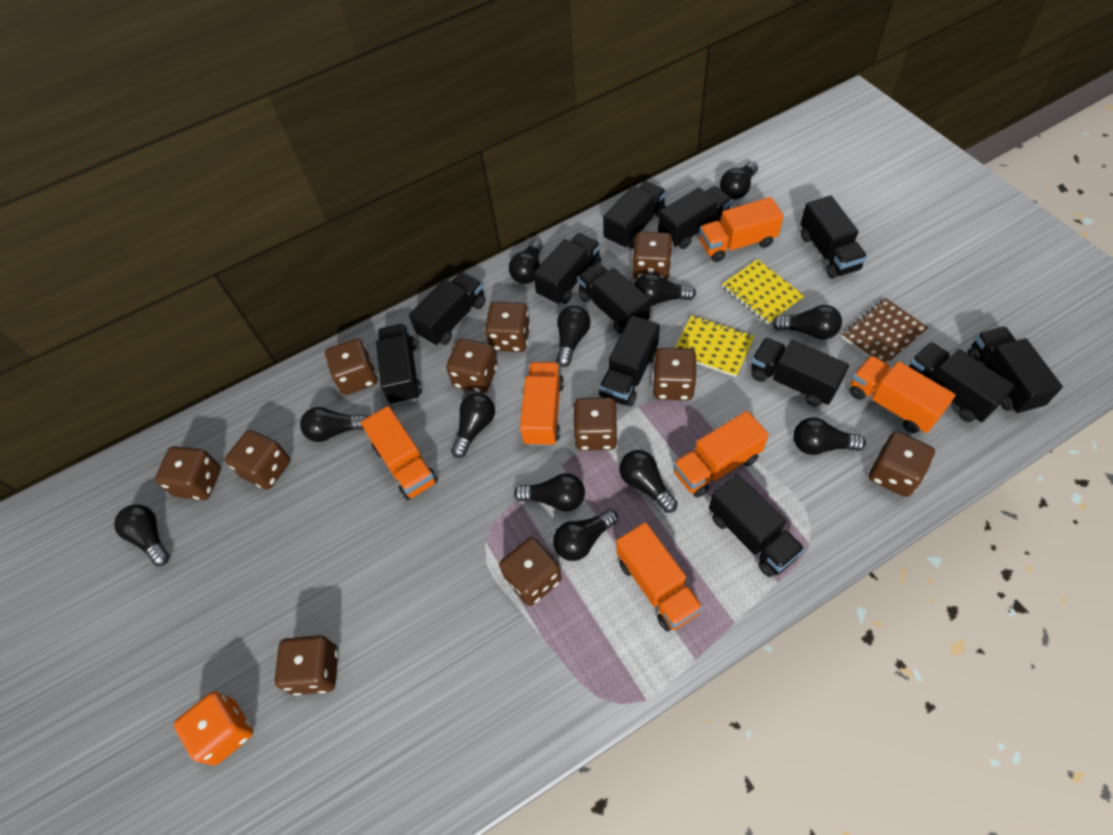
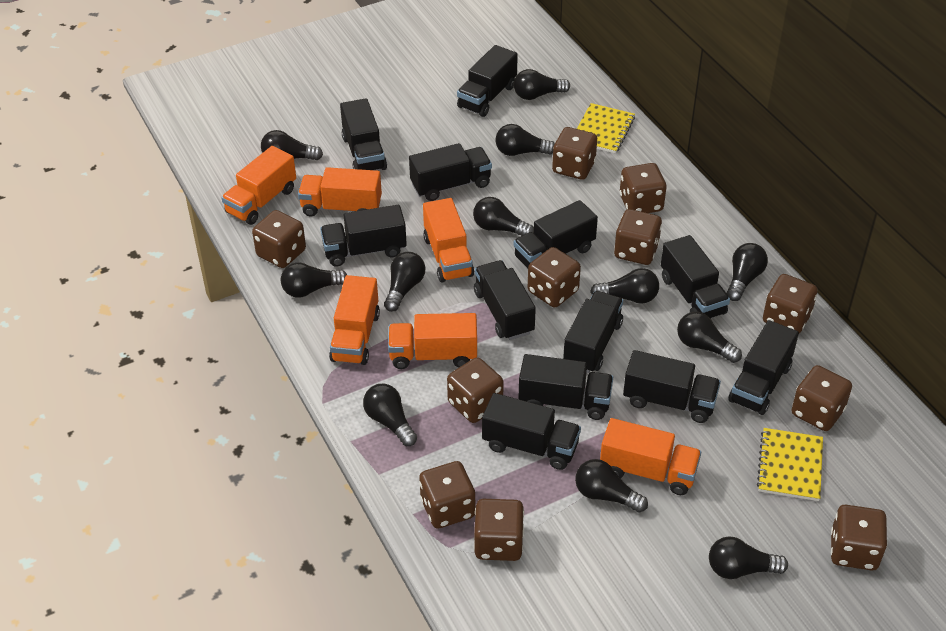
brown notebook: 1 -> 0
orange dice: 1 -> 0

